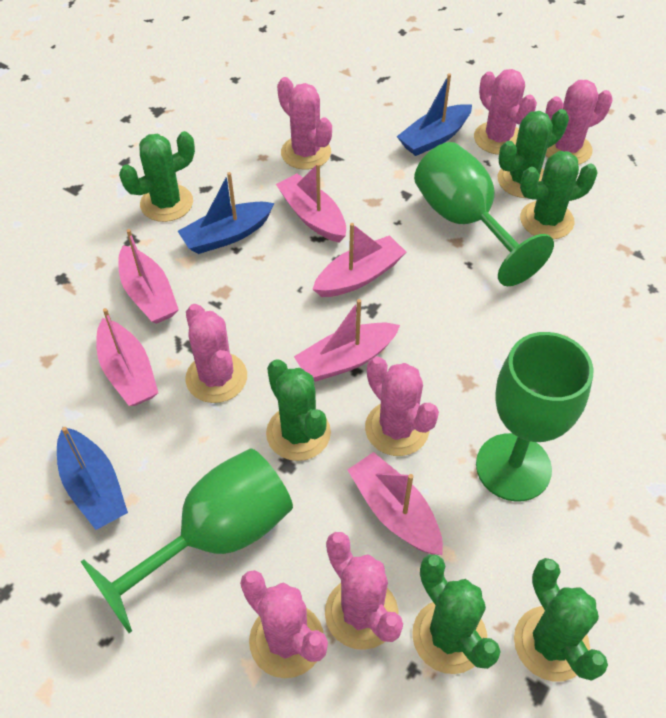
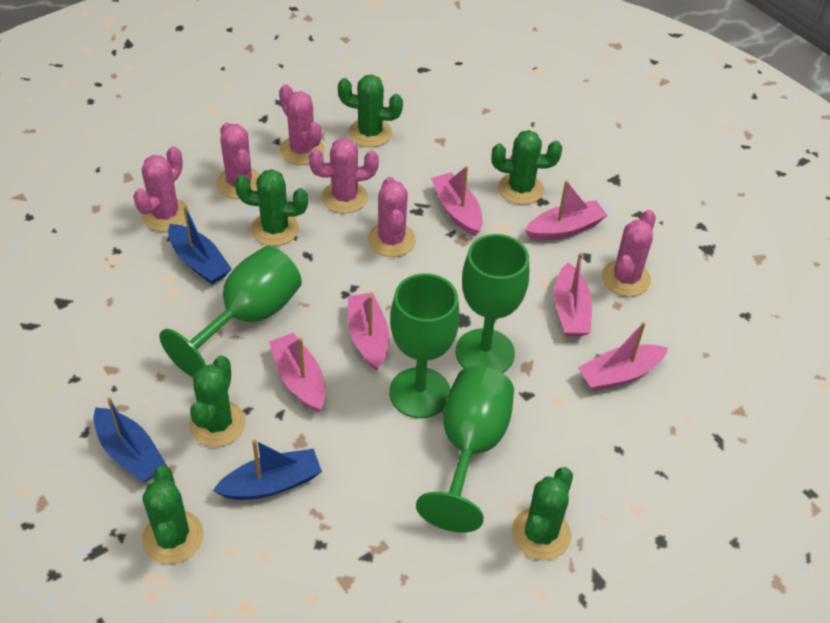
green goblet: 3 -> 4
pink cactus: 7 -> 6

